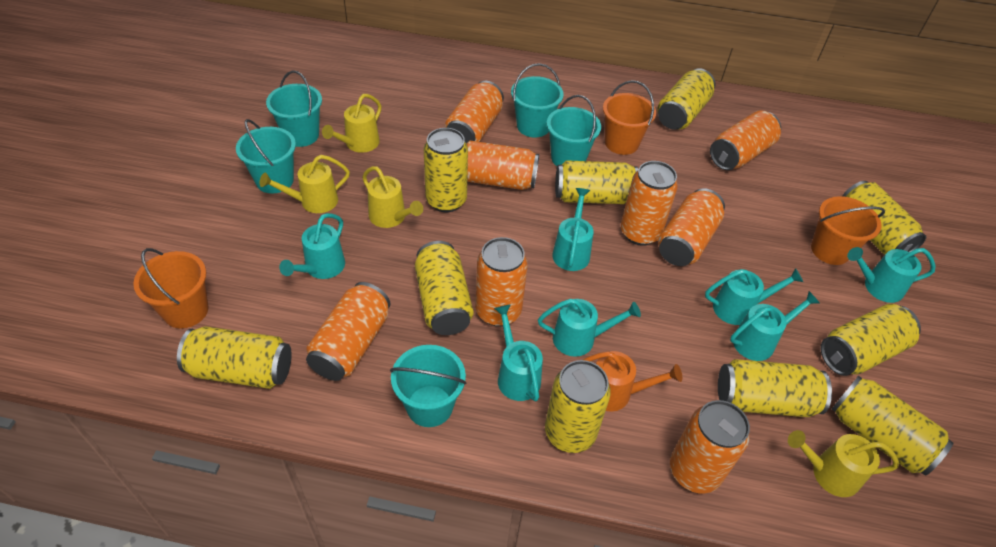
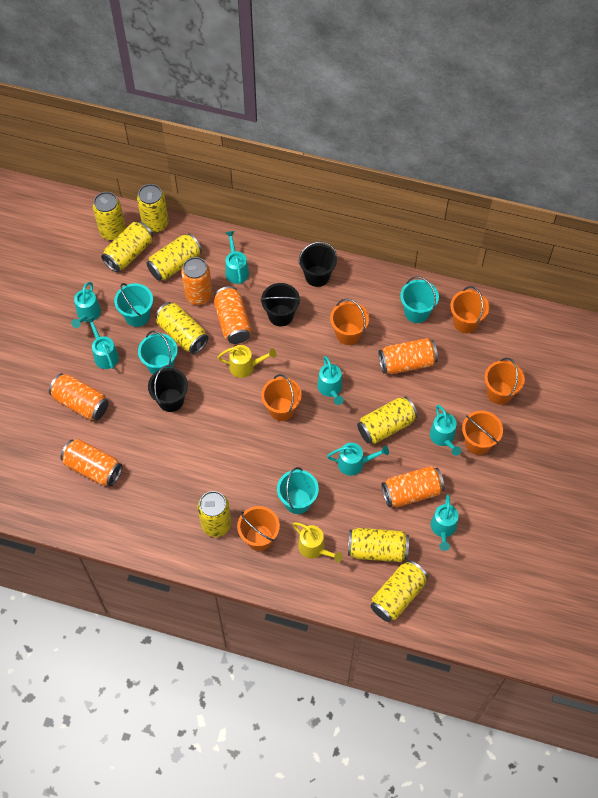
black bucket: 0 -> 3
orange bucket: 3 -> 6
orange can: 8 -> 6
orange watering can: 1 -> 0
turquoise bucket: 5 -> 4
yellow can: 10 -> 9
yellow watering can: 4 -> 2

